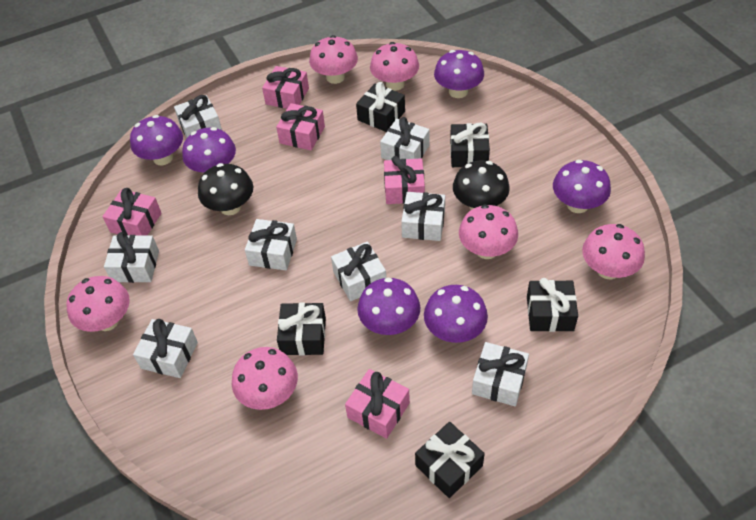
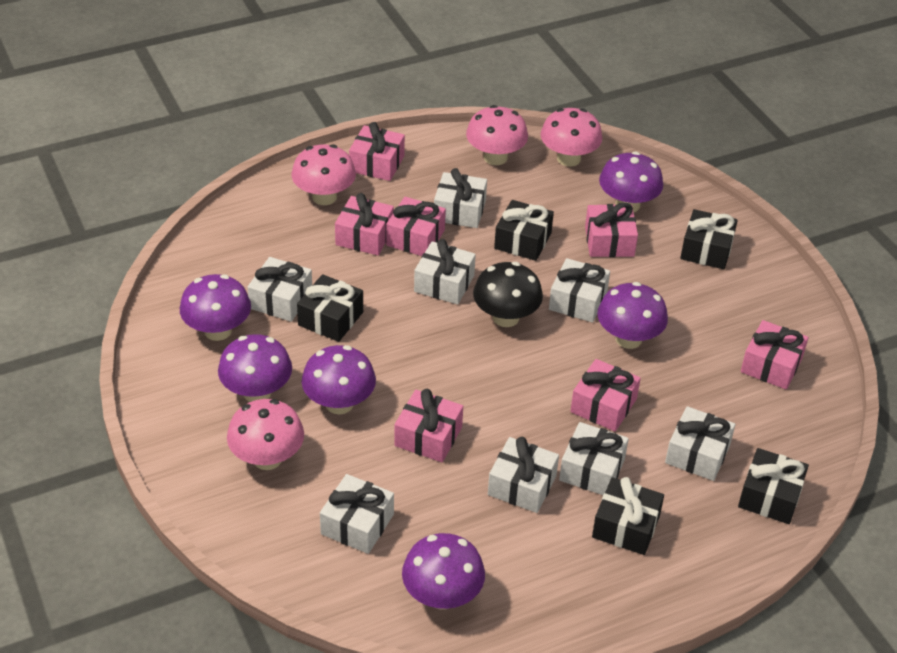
black mushroom: 2 -> 1
pink gift: 5 -> 7
pink mushroom: 6 -> 4

